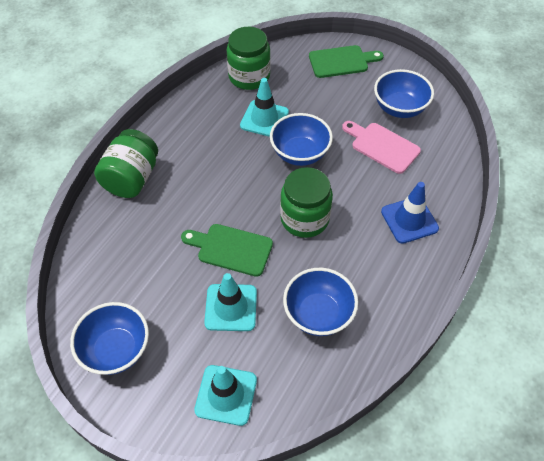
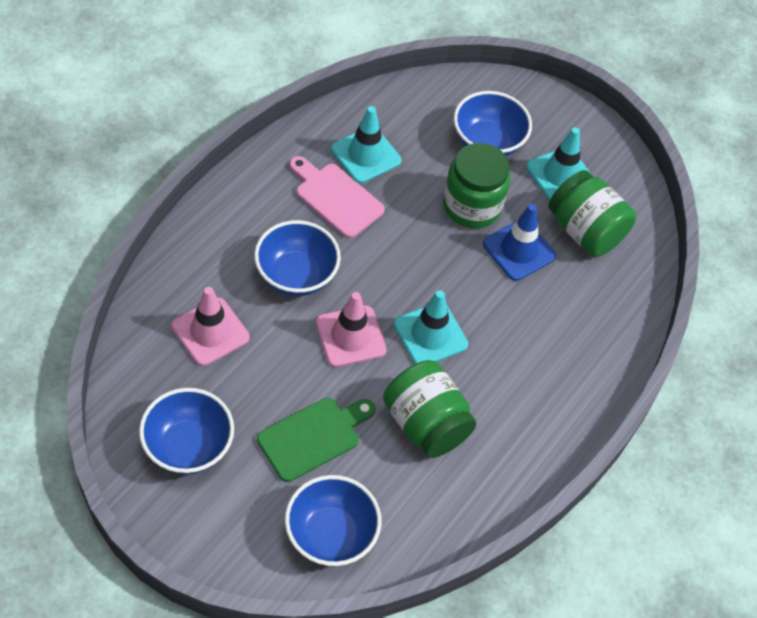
green cutting board: 2 -> 1
pink traffic cone: 0 -> 2

